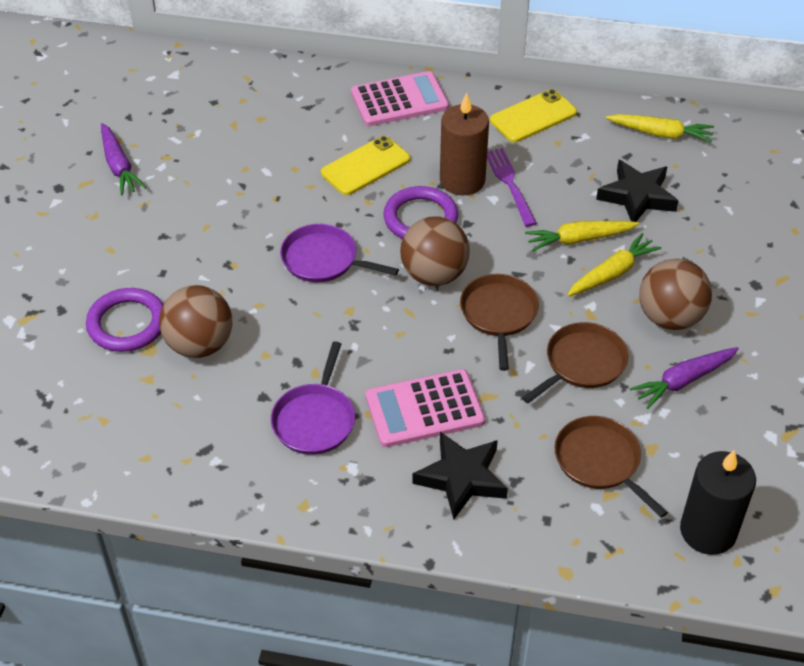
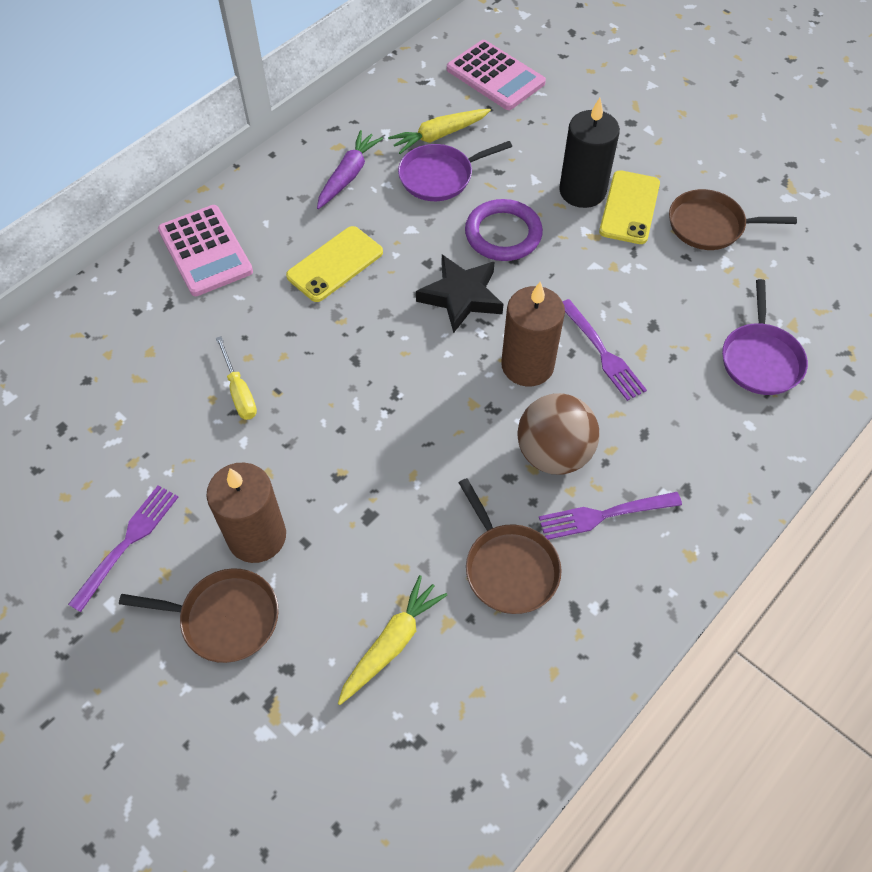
black star: 2 -> 1
brown ball: 3 -> 1
brown candle: 1 -> 2
purple carrot: 2 -> 1
purple fork: 1 -> 3
purple ring: 2 -> 1
yellow carrot: 3 -> 2
yellow screwdriver: 0 -> 1

